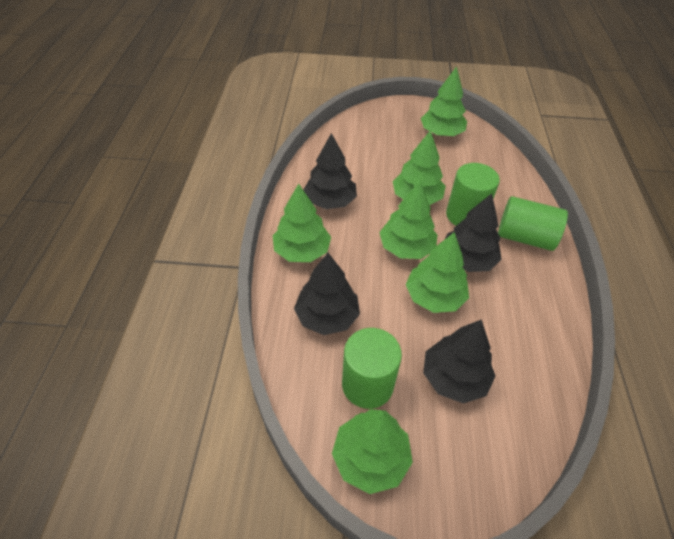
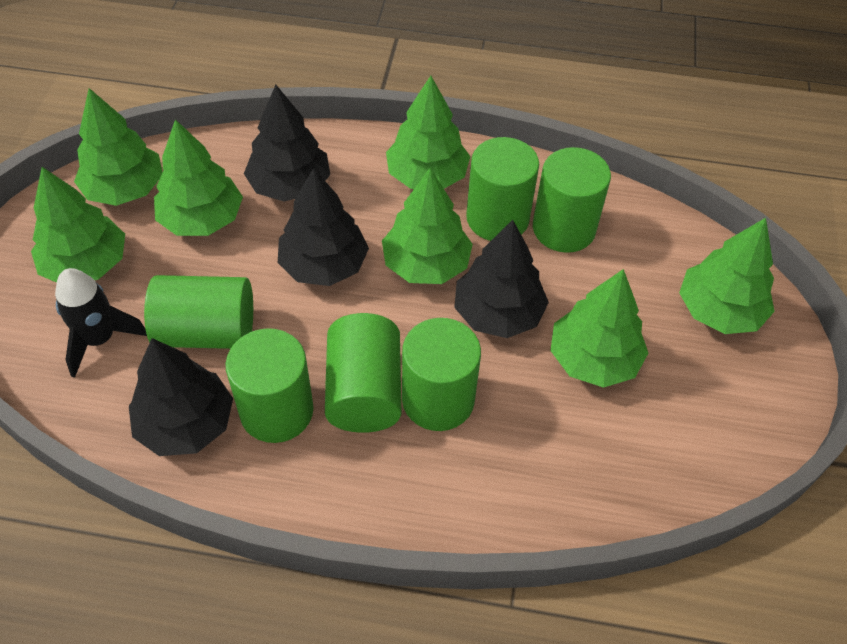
black rocket: 0 -> 1
green cylinder: 3 -> 6
green tree: 6 -> 7

